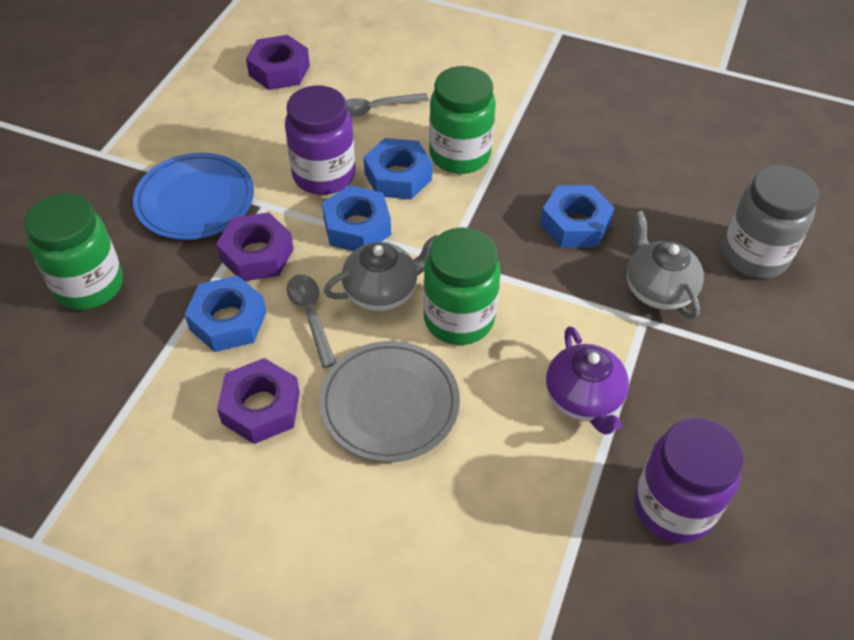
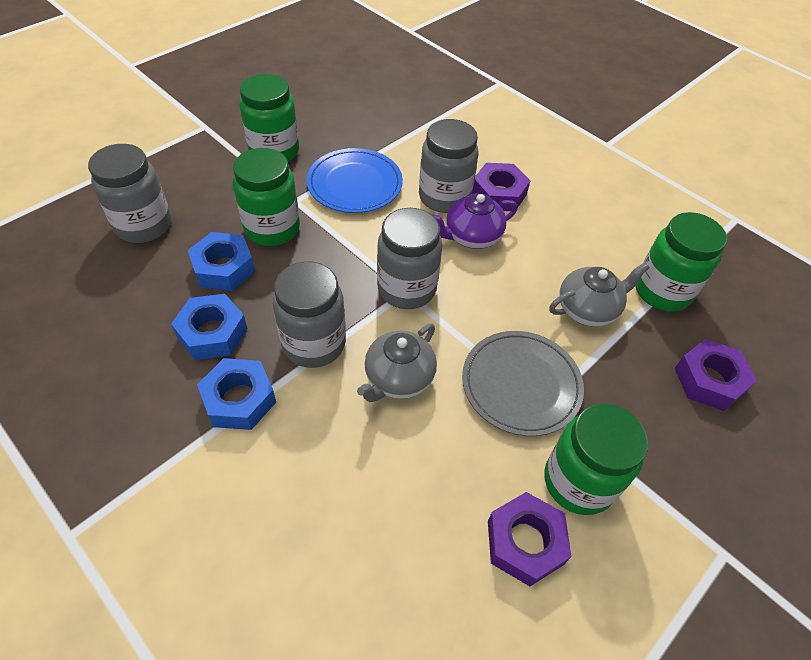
blue nut: 4 -> 3
green jar: 3 -> 4
grey jar: 1 -> 4
grey spoon: 2 -> 0
purple jar: 2 -> 0

